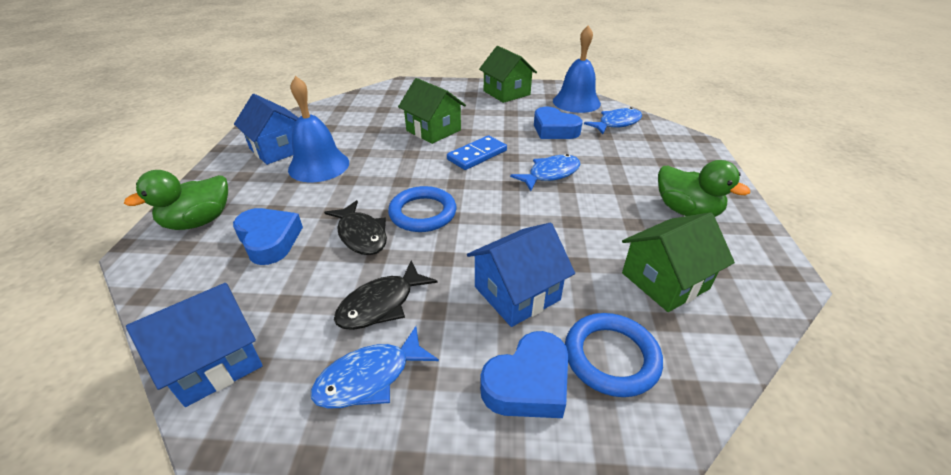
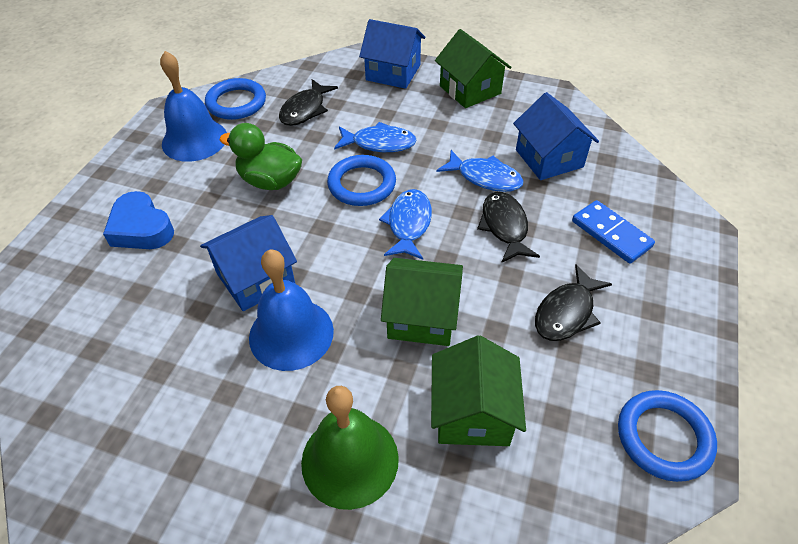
black fish: 2 -> 3
blue heart: 3 -> 1
blue ring: 2 -> 3
green bell: 0 -> 1
green duck: 2 -> 1

